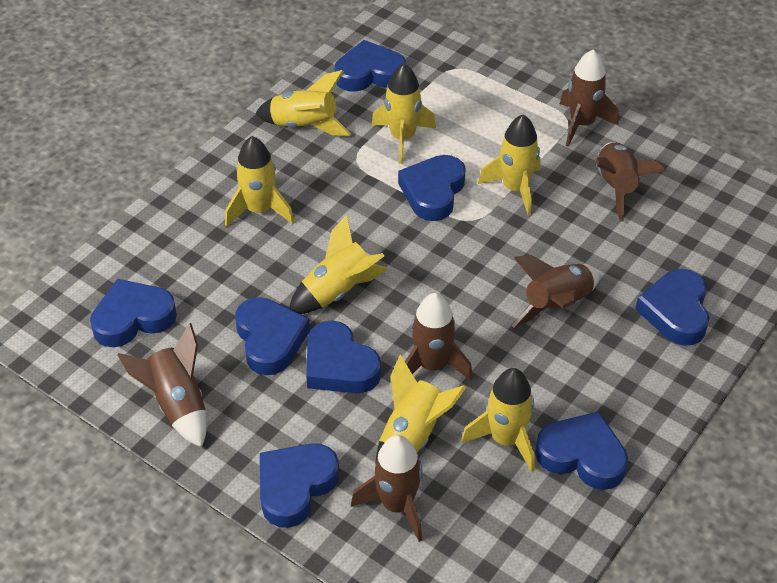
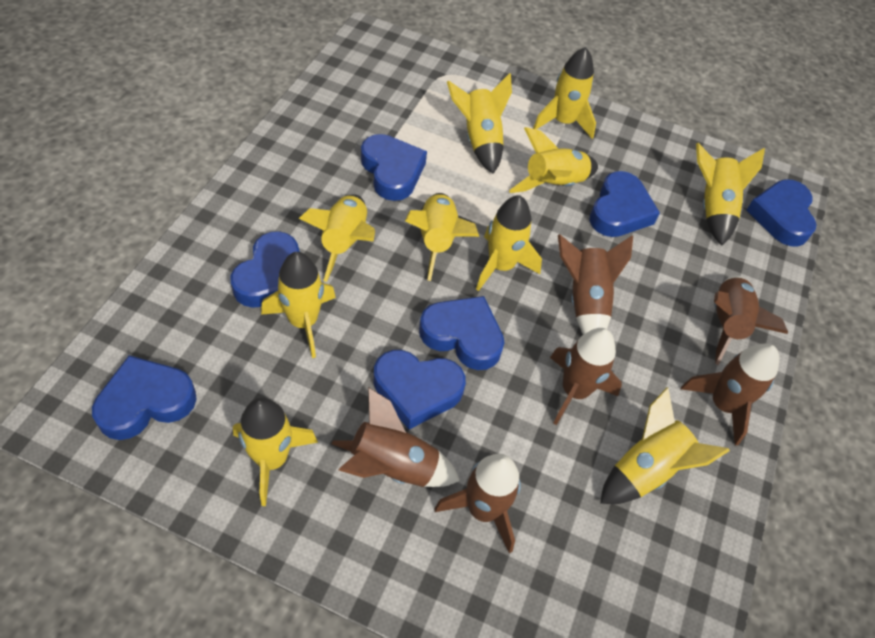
blue heart: 8 -> 7
yellow rocket: 7 -> 10

